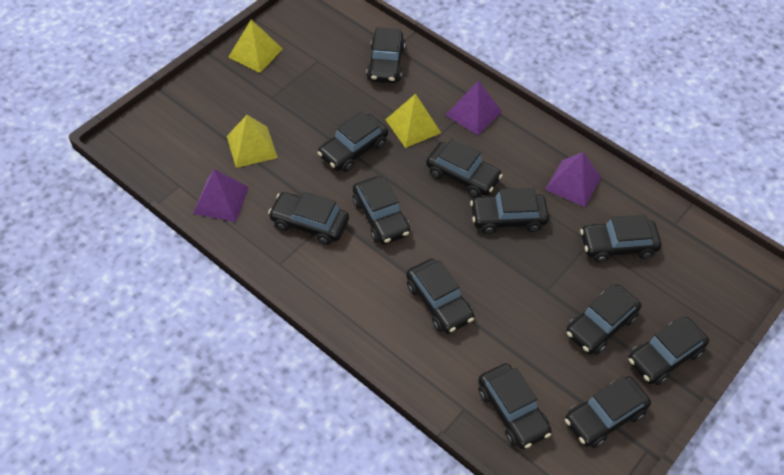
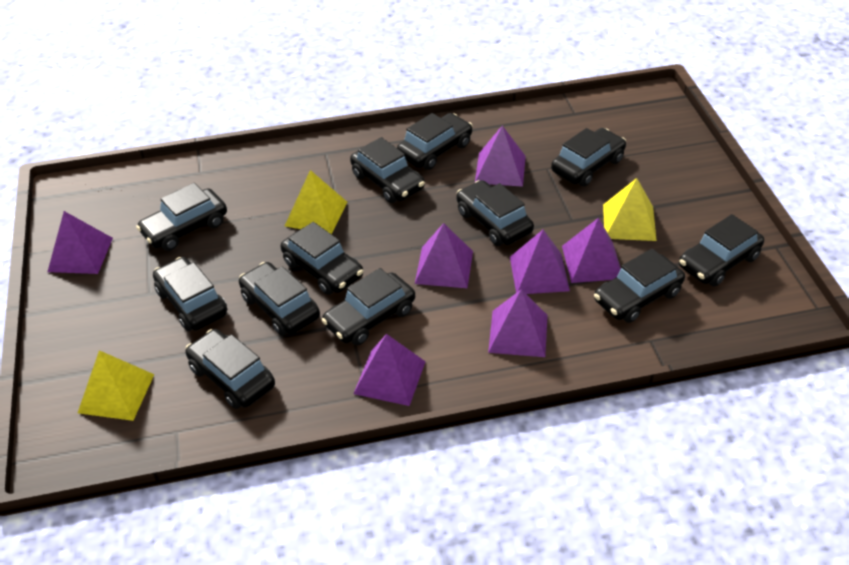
purple pyramid: 3 -> 7

